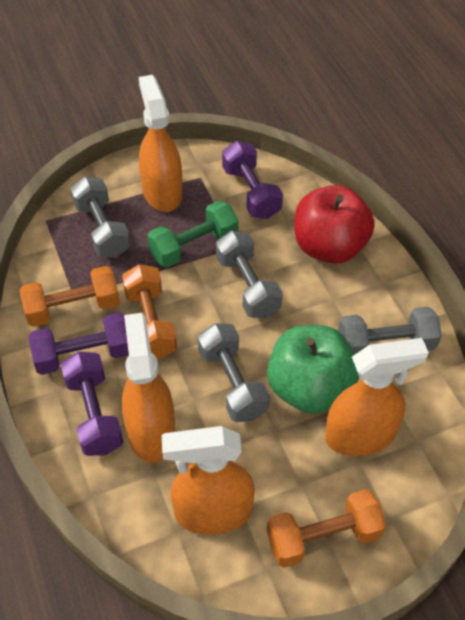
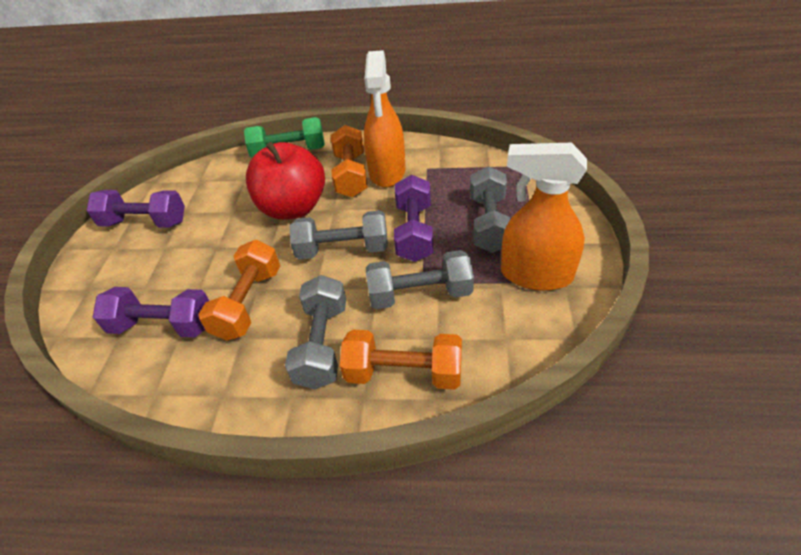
green apple: 1 -> 0
orange spray bottle: 4 -> 2

